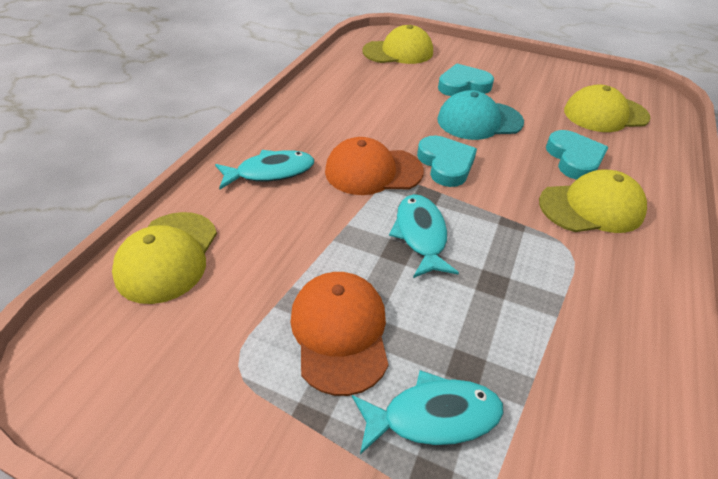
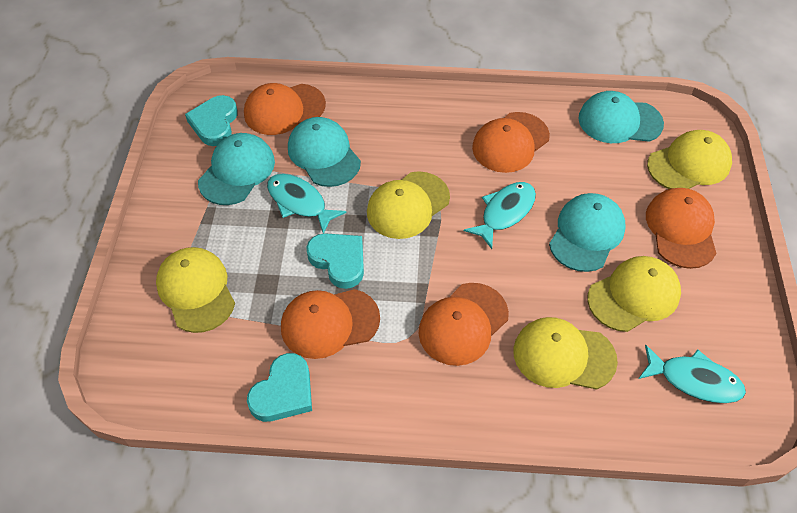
orange cap: 2 -> 5
turquoise cap: 1 -> 4
yellow cap: 4 -> 5

